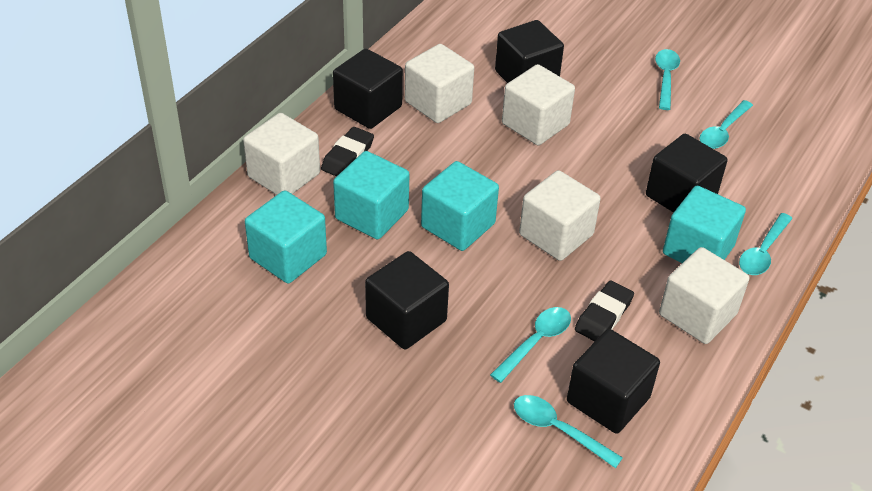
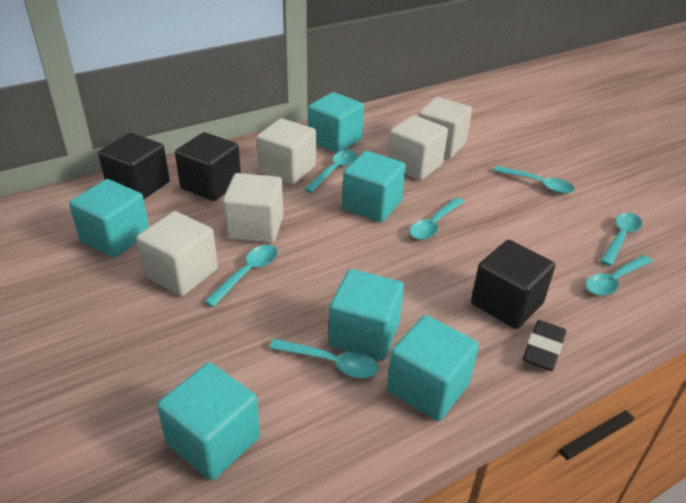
black cube: 5 -> 3
black eraser: 2 -> 1
turquoise cube: 4 -> 6
turquoise spoon: 5 -> 7

